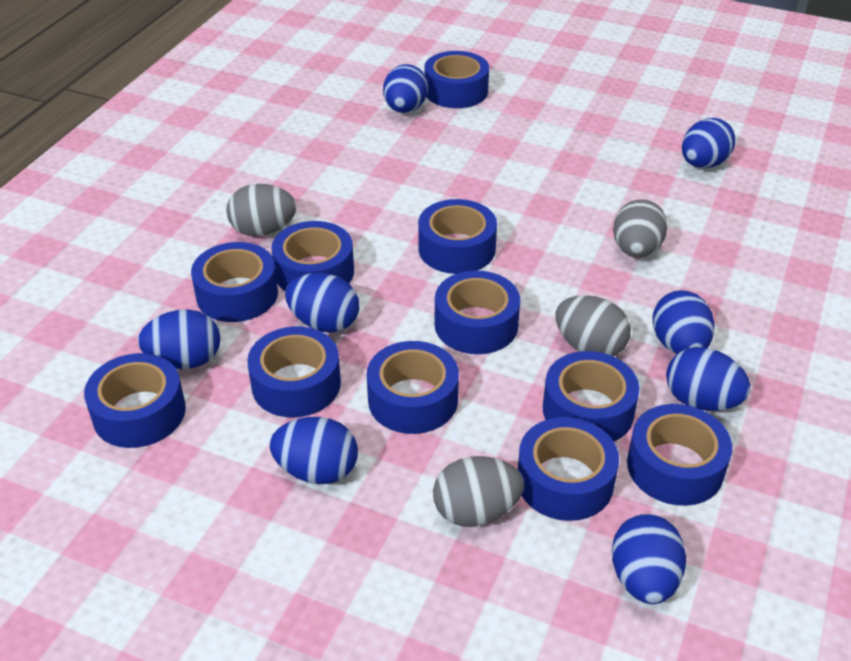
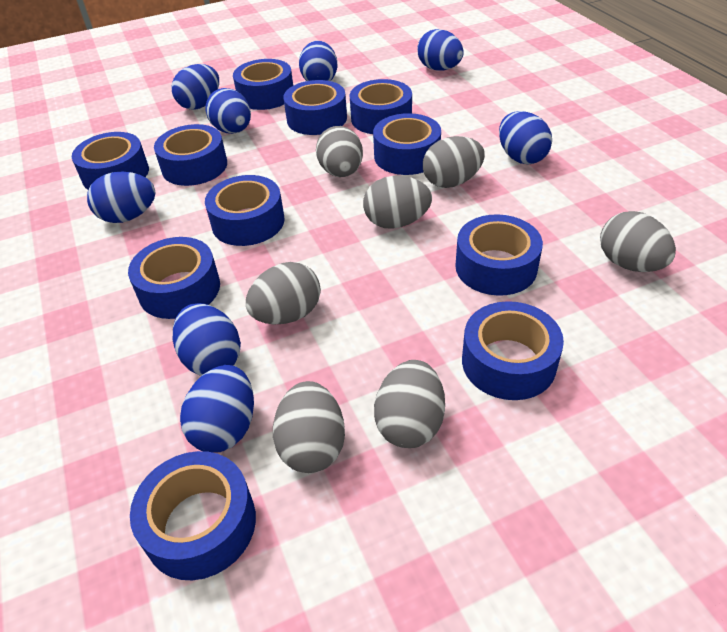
grey egg: 4 -> 7

